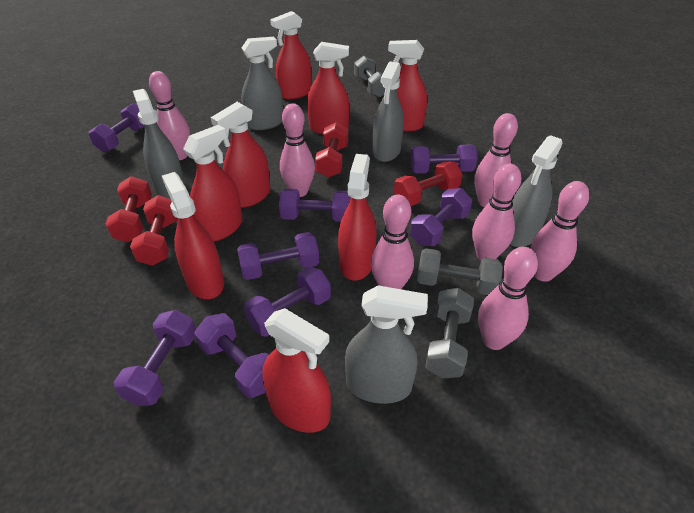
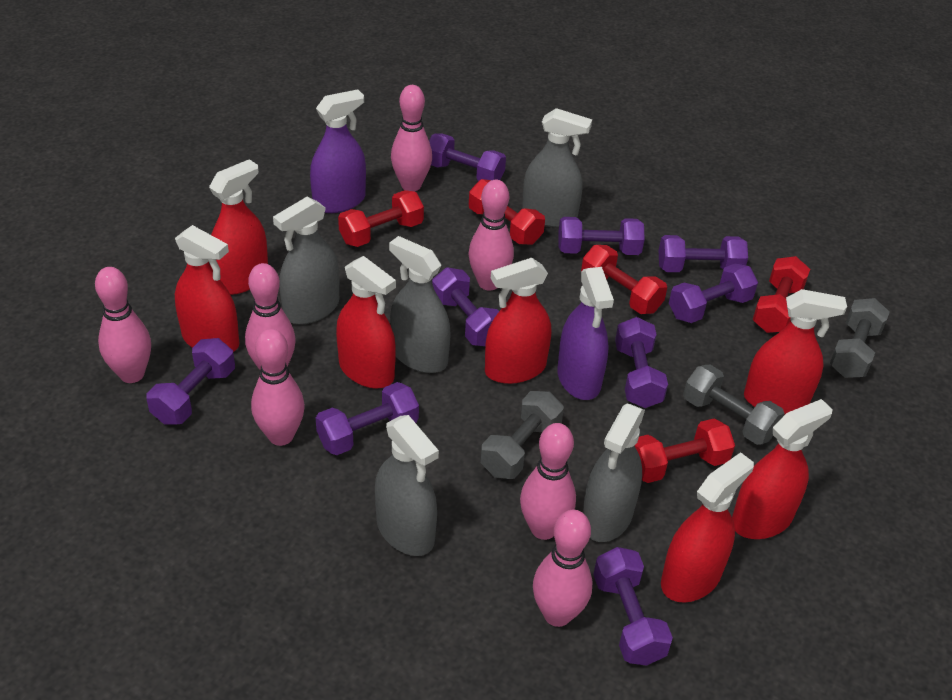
purple dumbbell: 8 -> 9
purple spray bottle: 0 -> 2
red dumbbell: 4 -> 5
red spray bottle: 8 -> 7

